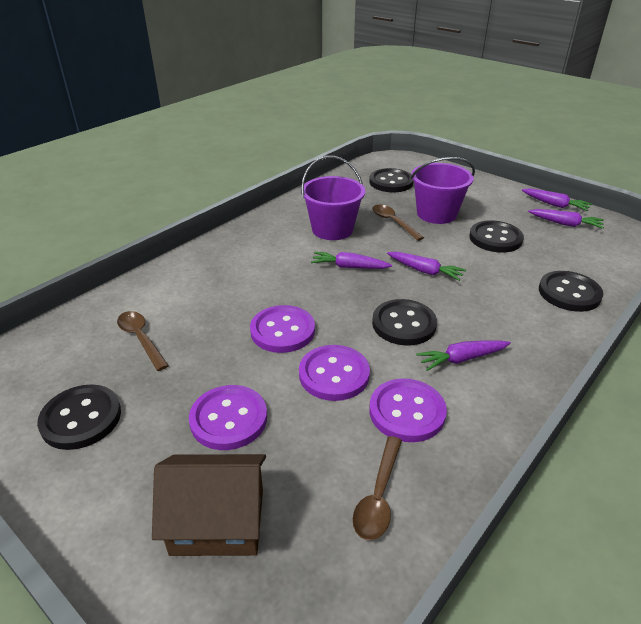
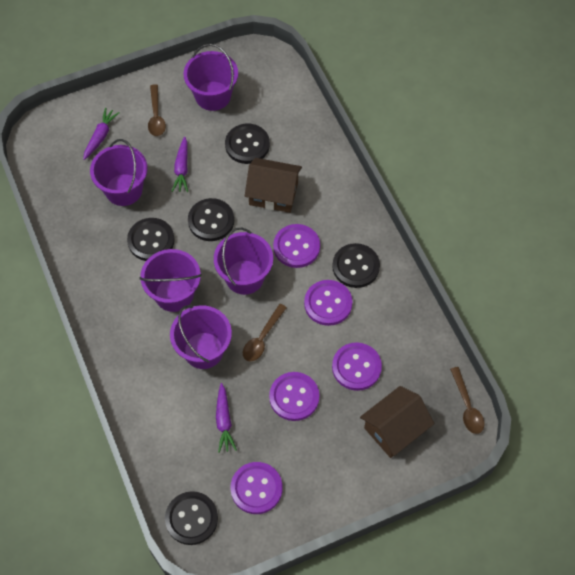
brown house: 1 -> 2
purple bucket: 2 -> 5
purple button: 4 -> 5
purple carrot: 5 -> 3

